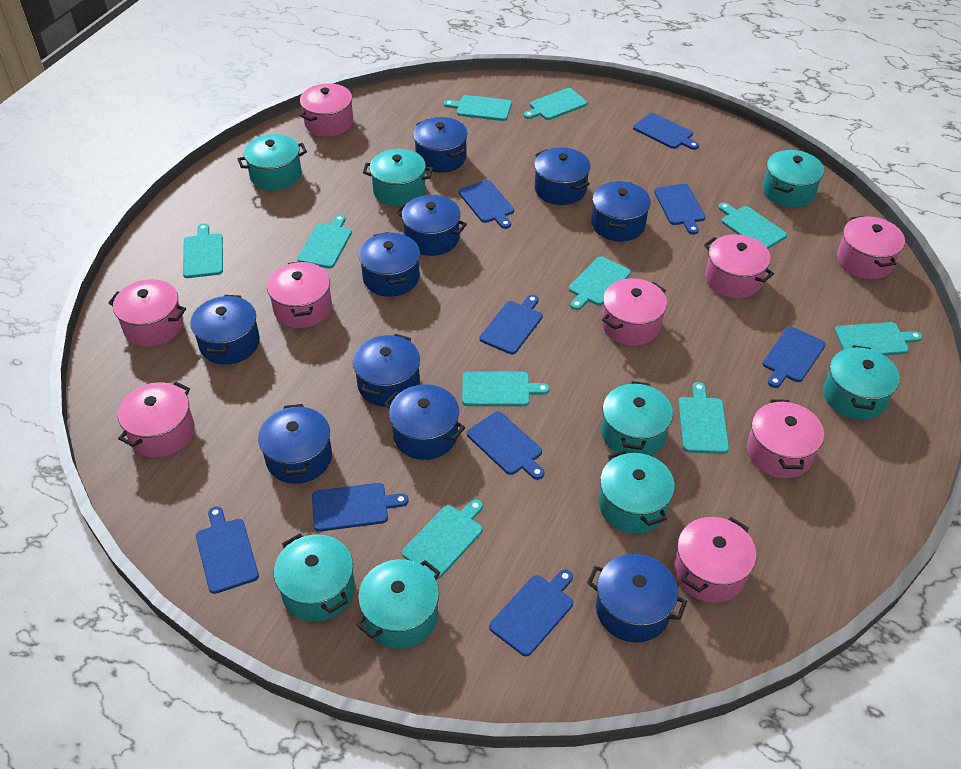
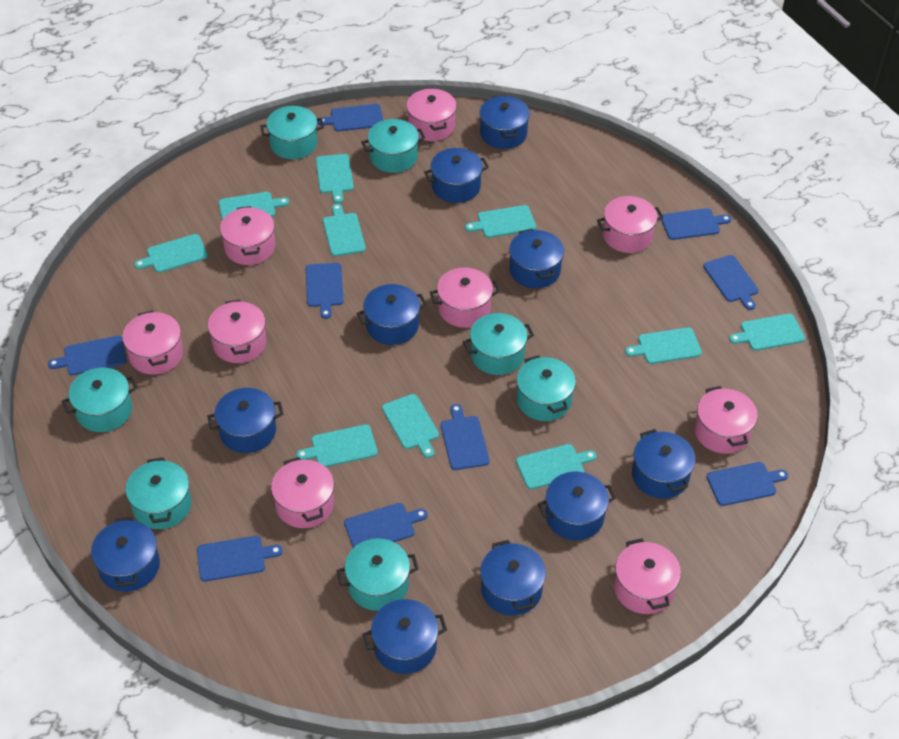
turquoise pot: 8 -> 7

